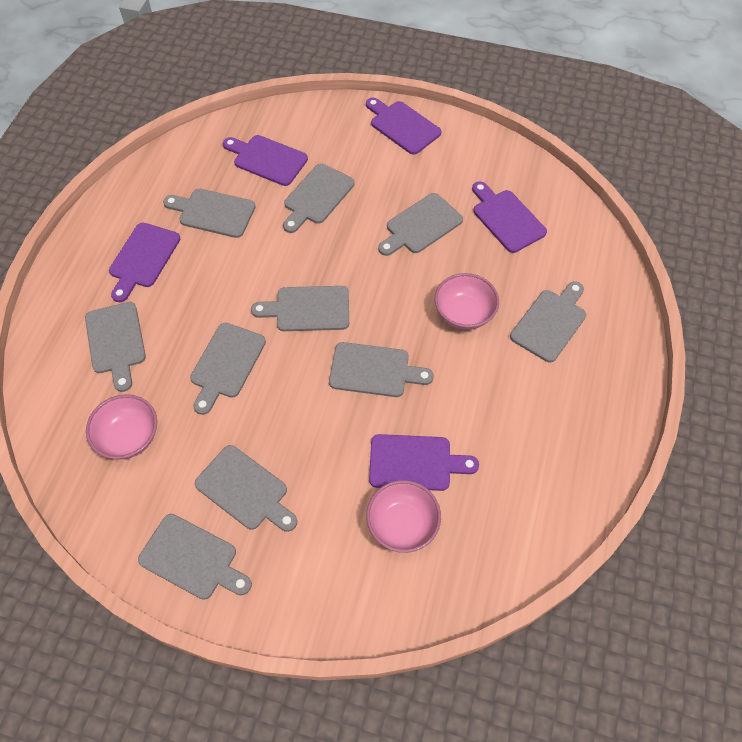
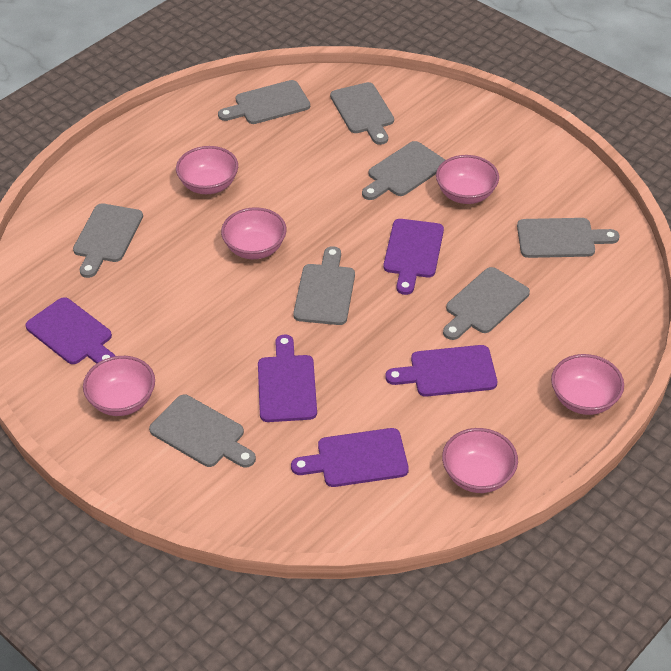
grey cutting board: 10 -> 8
pink bowl: 3 -> 6

